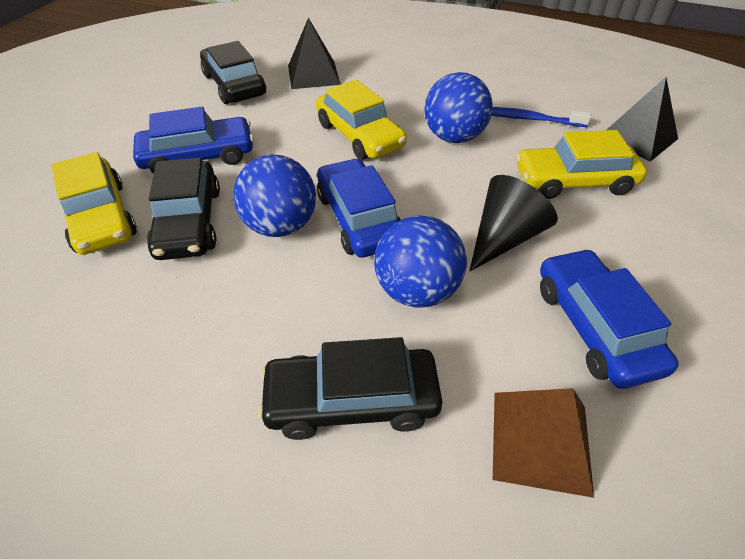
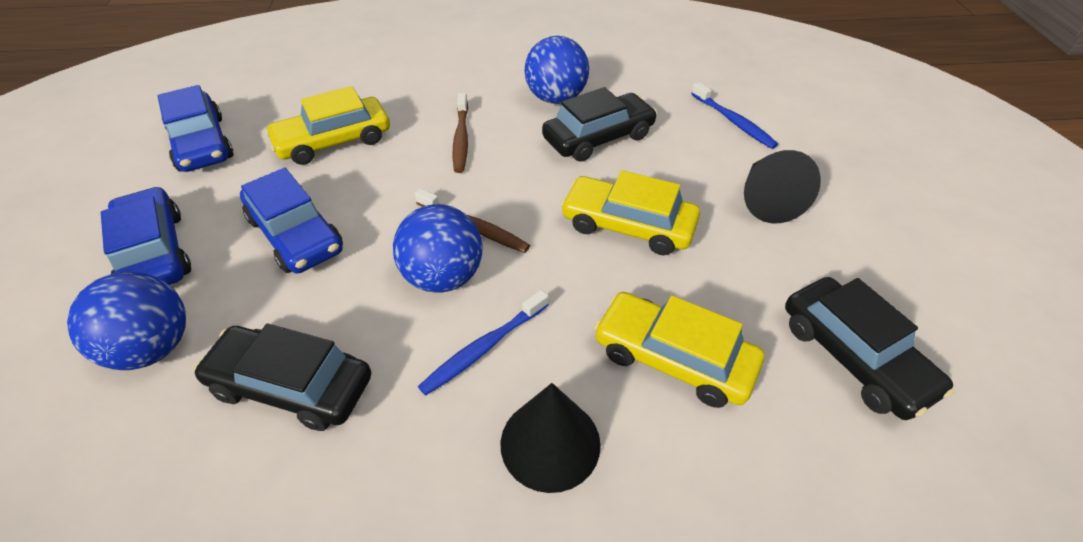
black cone: 1 -> 2
black pyramid: 2 -> 0
blue toothbrush: 1 -> 2
brown pyramid: 1 -> 0
brown toothbrush: 0 -> 2

